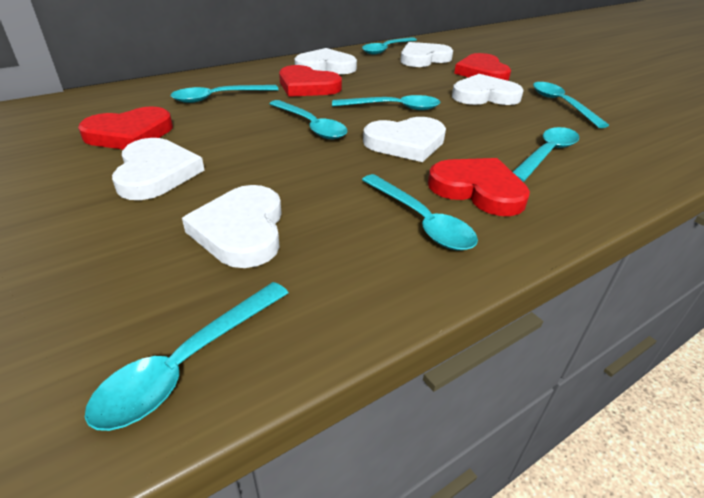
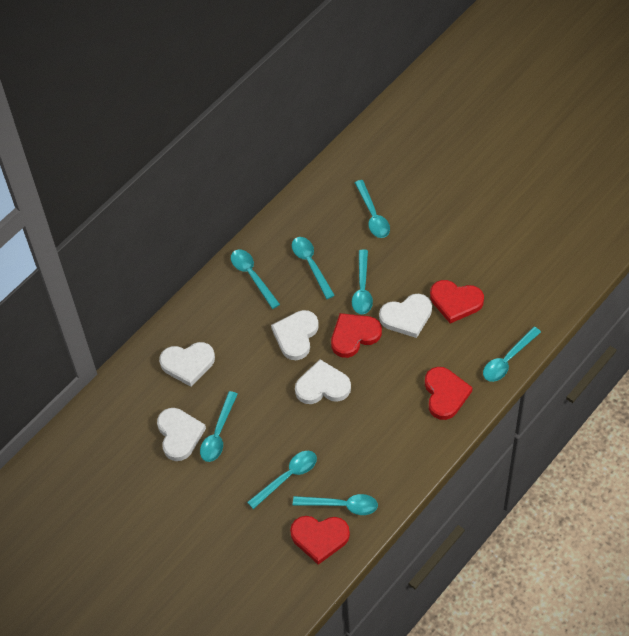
white heart: 6 -> 5

